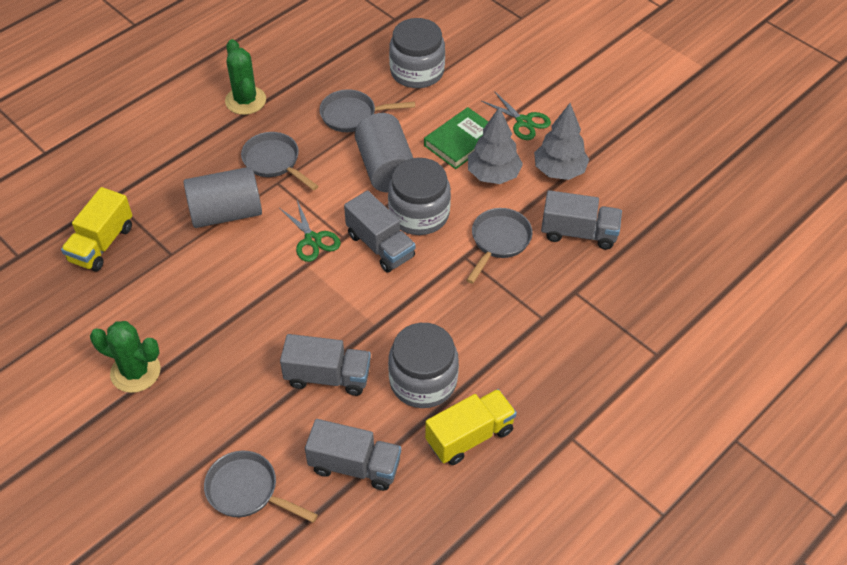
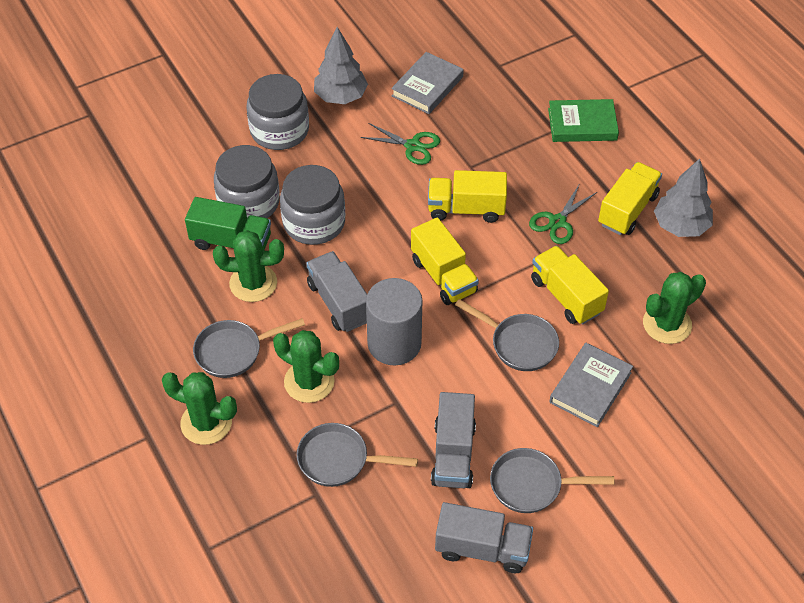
green cactus: 2 -> 4
green truck: 0 -> 1
grey book: 0 -> 2
grey cylinder: 2 -> 1
grey truck: 4 -> 3
yellow truck: 2 -> 4

